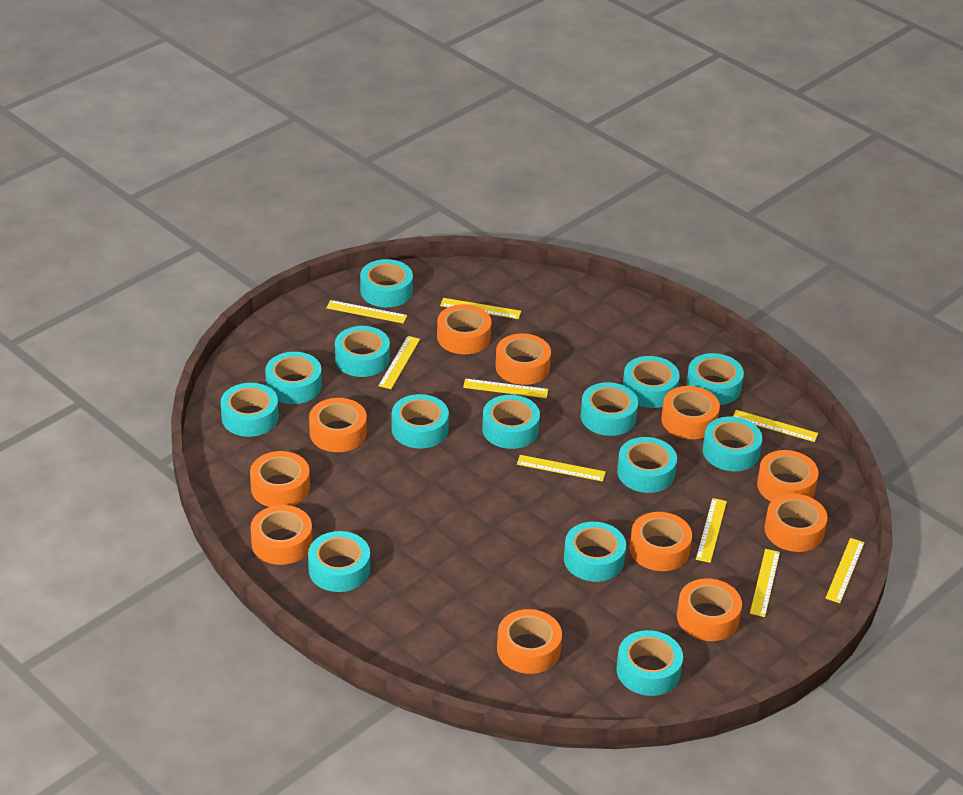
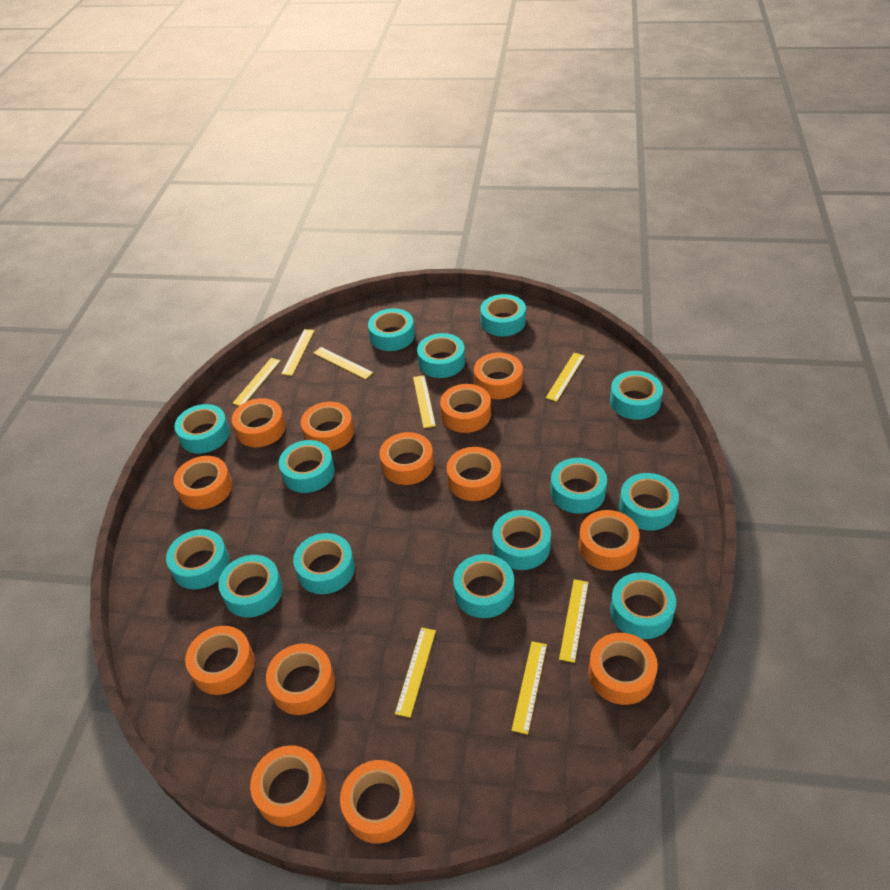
orange tape: 11 -> 13
yellow ruler: 9 -> 8

